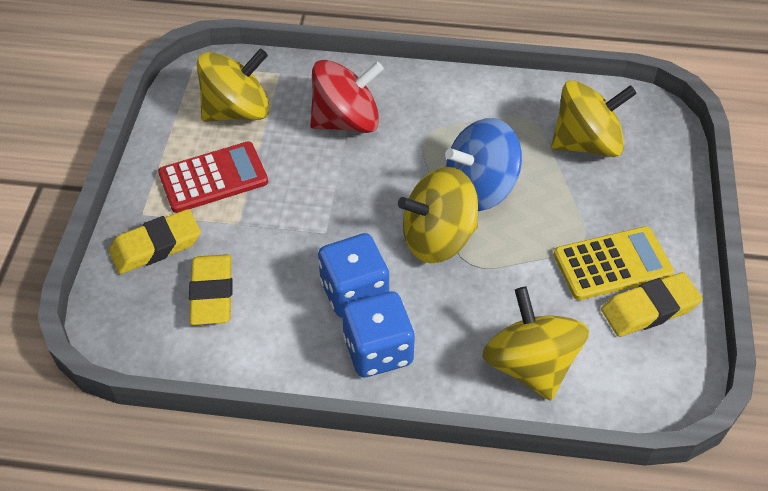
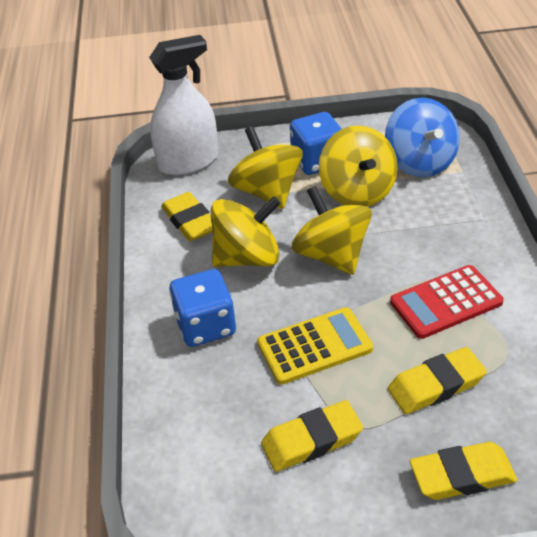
red spinning top: 1 -> 0
white spray bottle: 0 -> 1
yellow eraser: 3 -> 4

